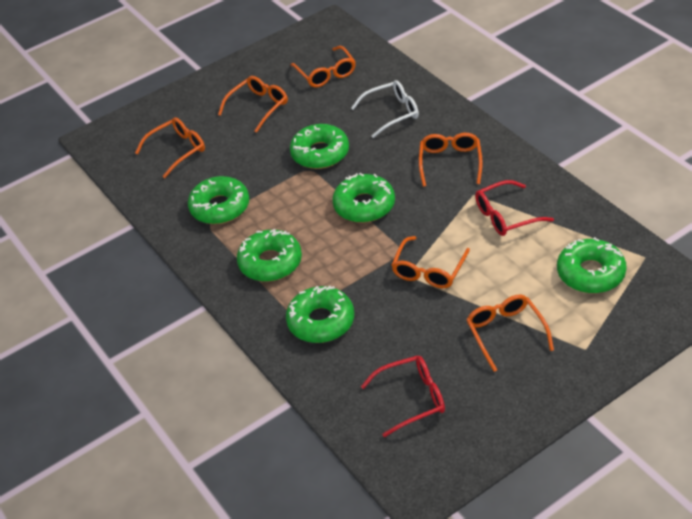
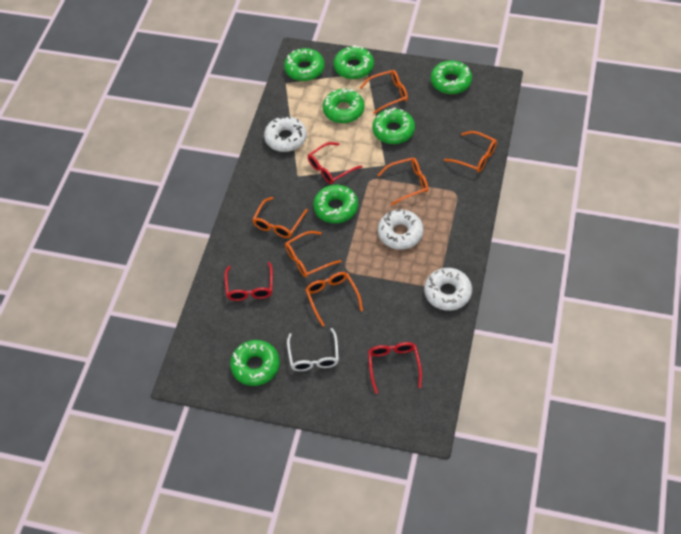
green donut: 6 -> 7
red glasses: 2 -> 3
white donut: 0 -> 3

